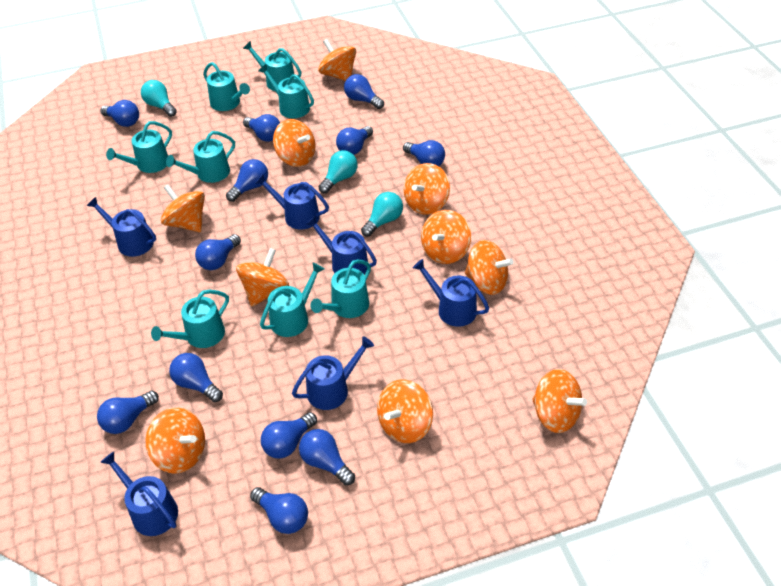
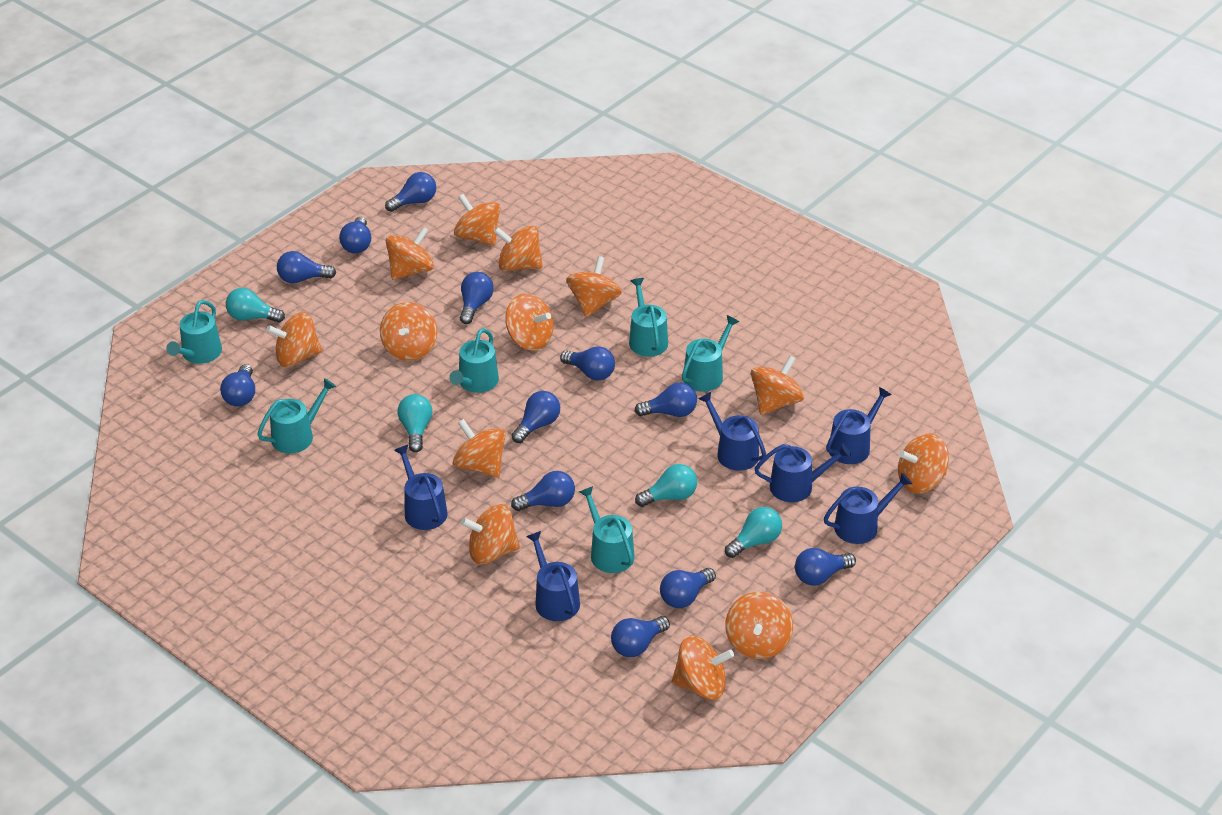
orange spinning top: 10 -> 13
turquoise light bulb: 3 -> 4
turquoise watering can: 8 -> 6

